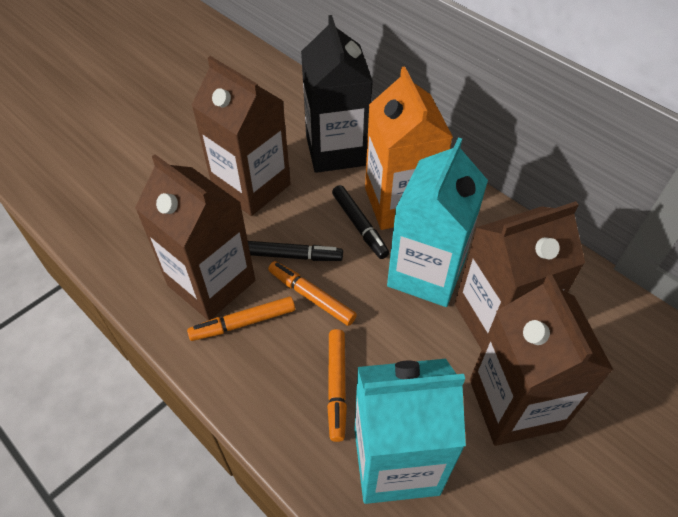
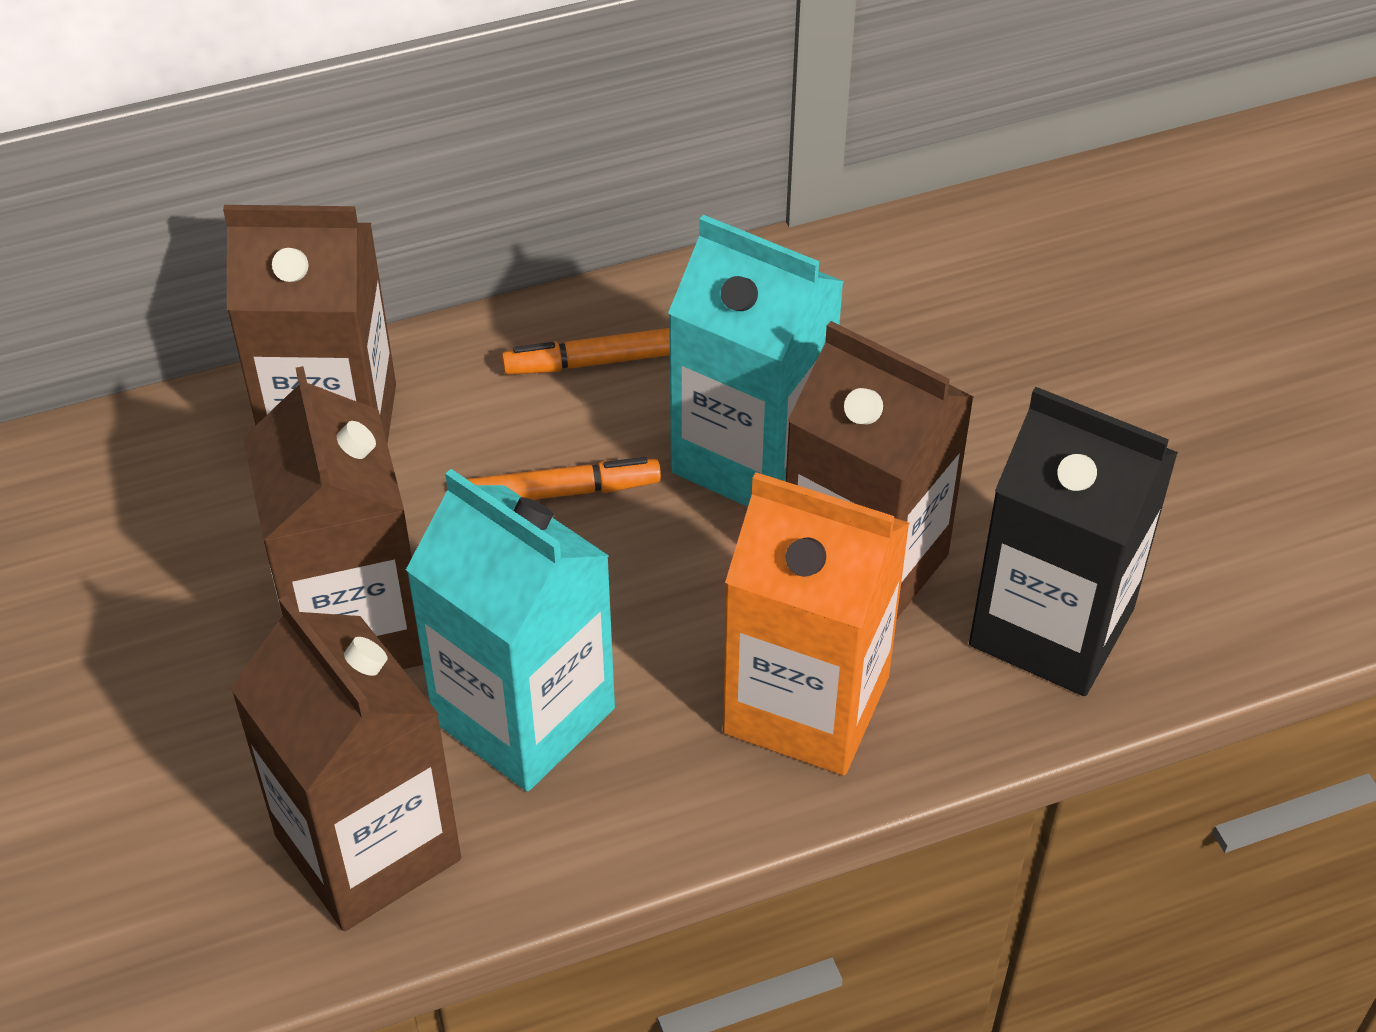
black marker: 2 -> 0
orange marker: 3 -> 2

